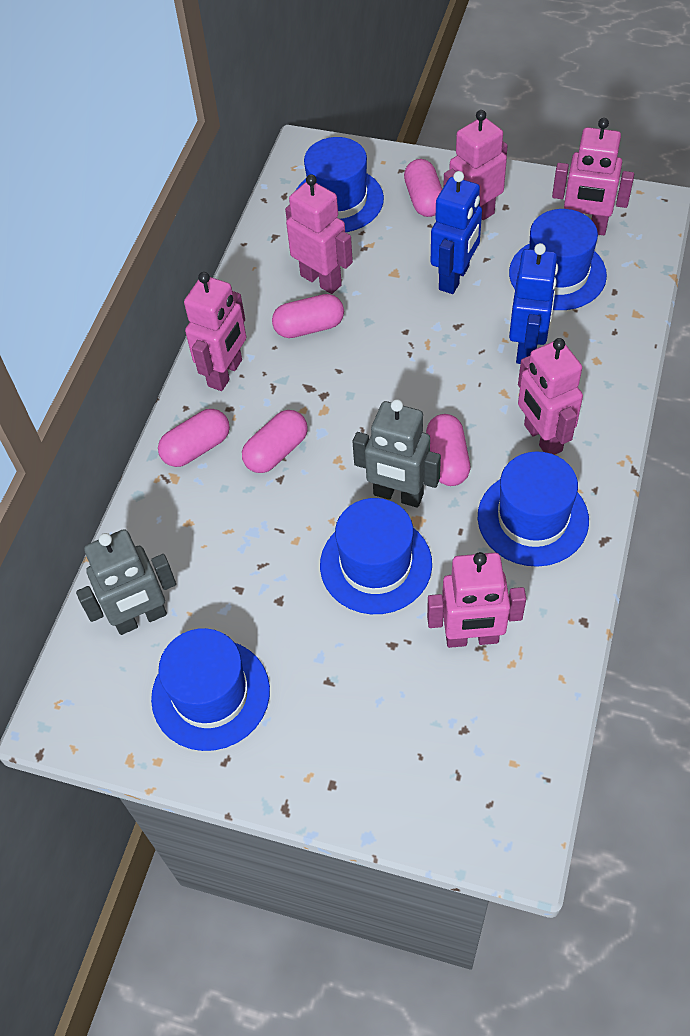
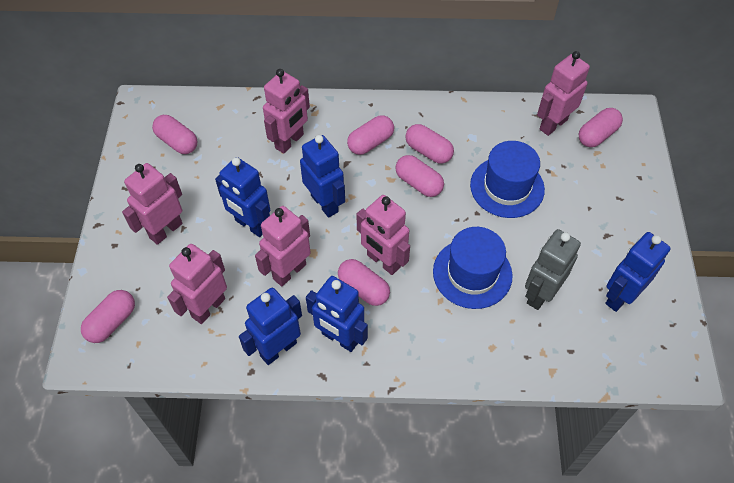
blue hat: 5 -> 2
blue robot: 2 -> 5
grey robot: 2 -> 1
pink capsule: 5 -> 7

